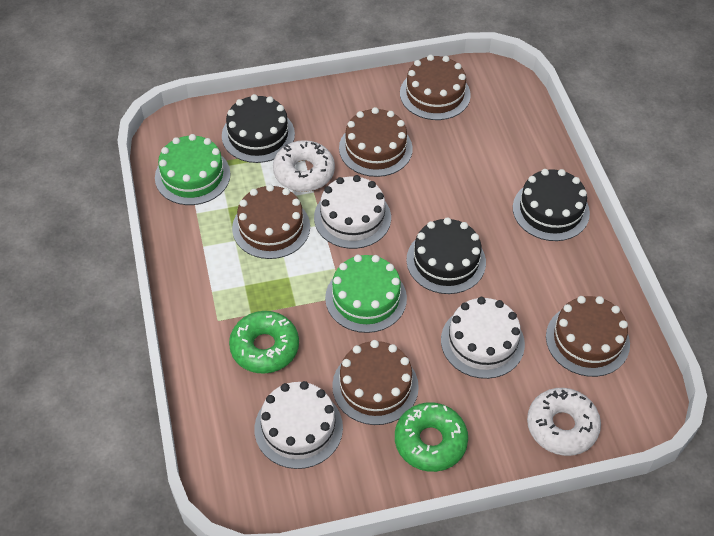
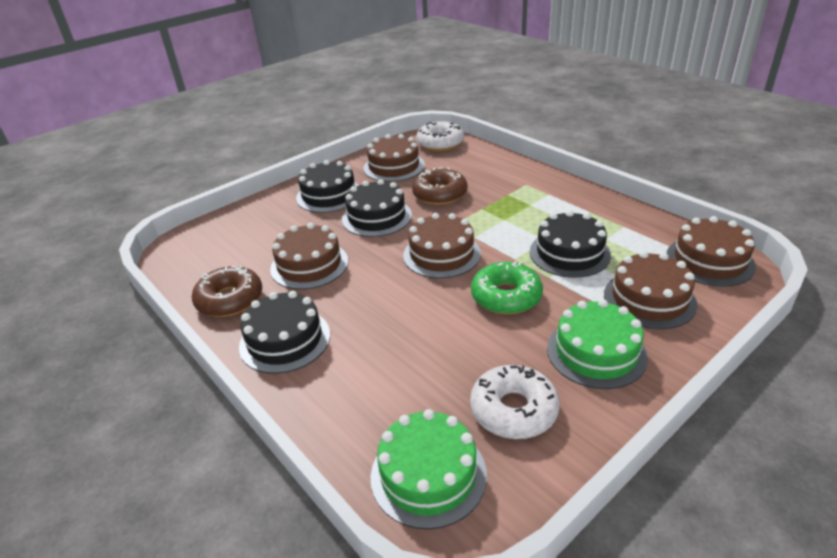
black cake: 3 -> 4
brown donut: 0 -> 2
green donut: 2 -> 1
white cake: 3 -> 0

